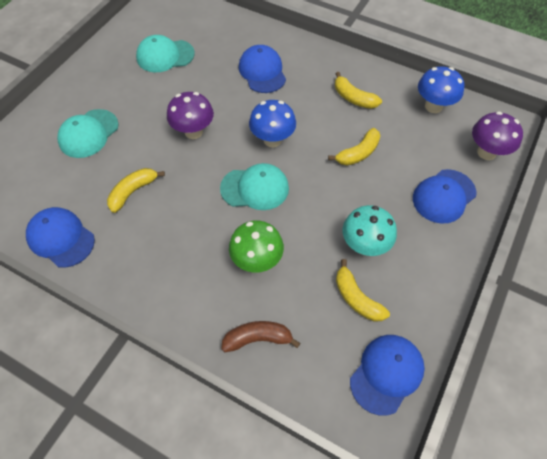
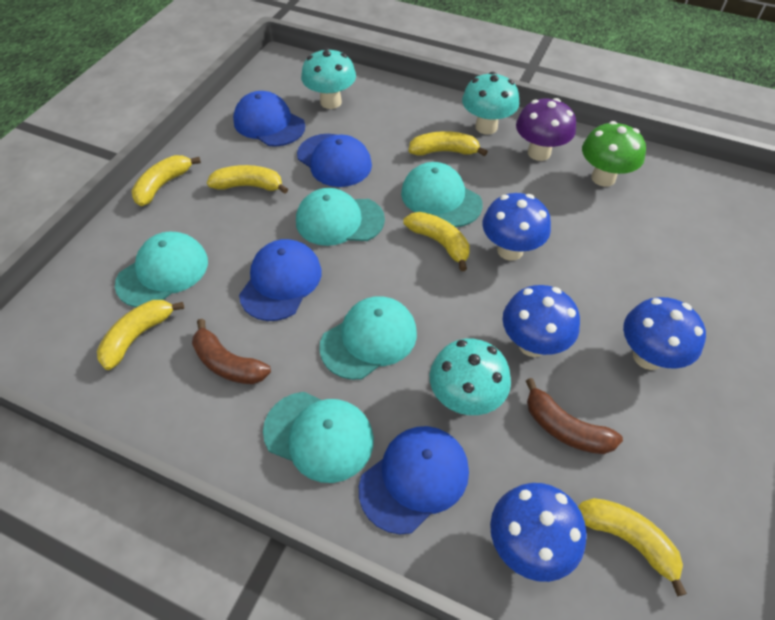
blue mushroom: 2 -> 4
brown banana: 1 -> 2
purple mushroom: 2 -> 1
turquoise cap: 3 -> 5
turquoise mushroom: 1 -> 3
yellow banana: 4 -> 6

